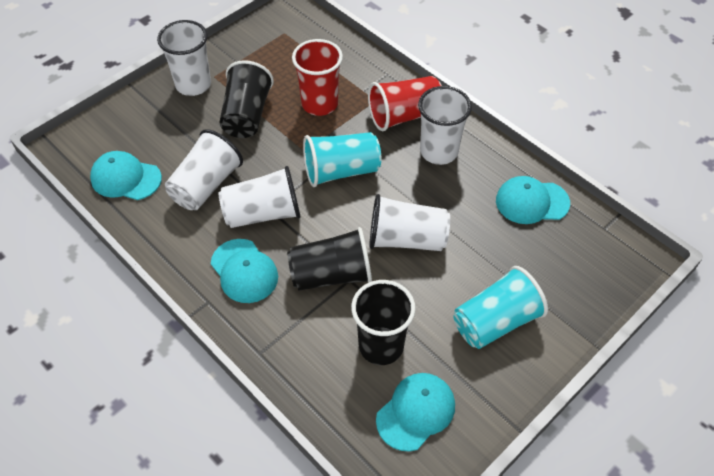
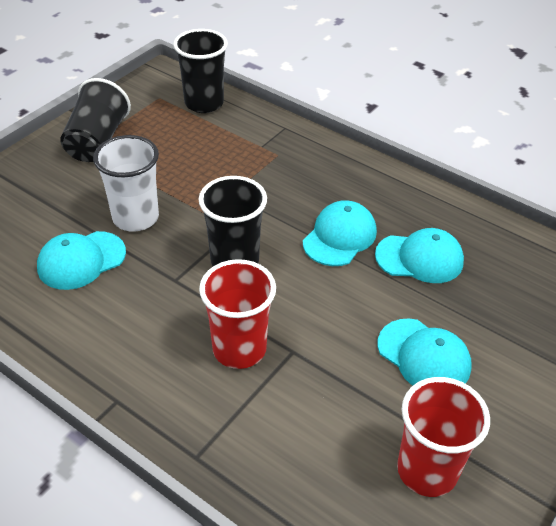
turquoise cup: 2 -> 0
white cup: 5 -> 1

